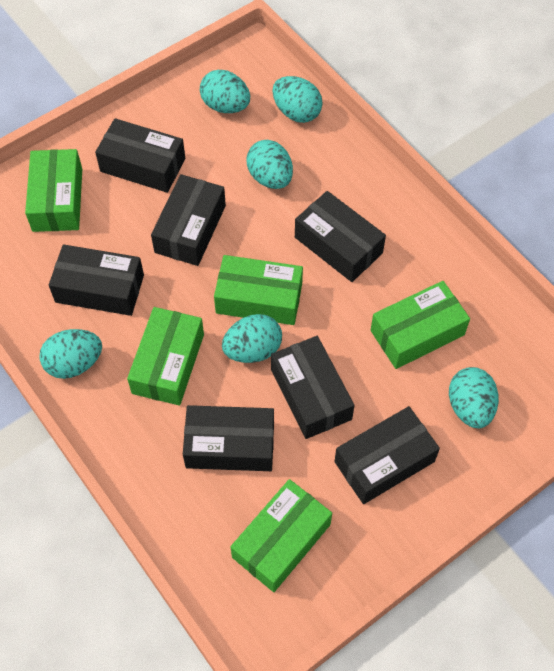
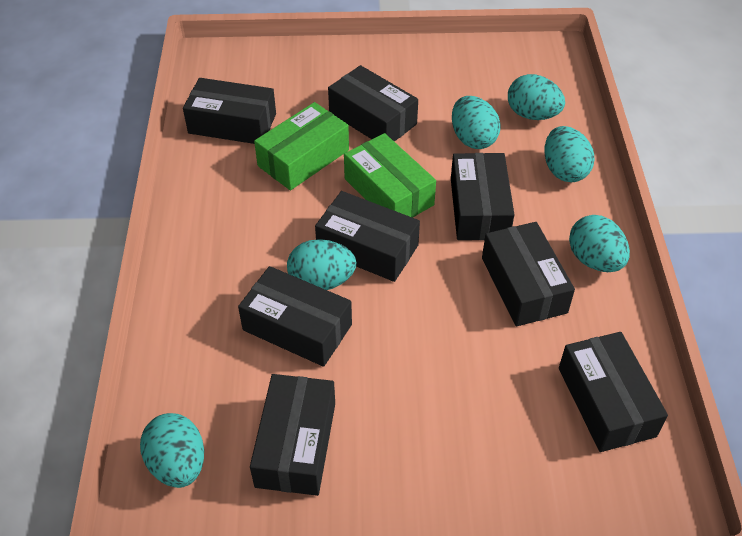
black box: 7 -> 8
green box: 5 -> 2

